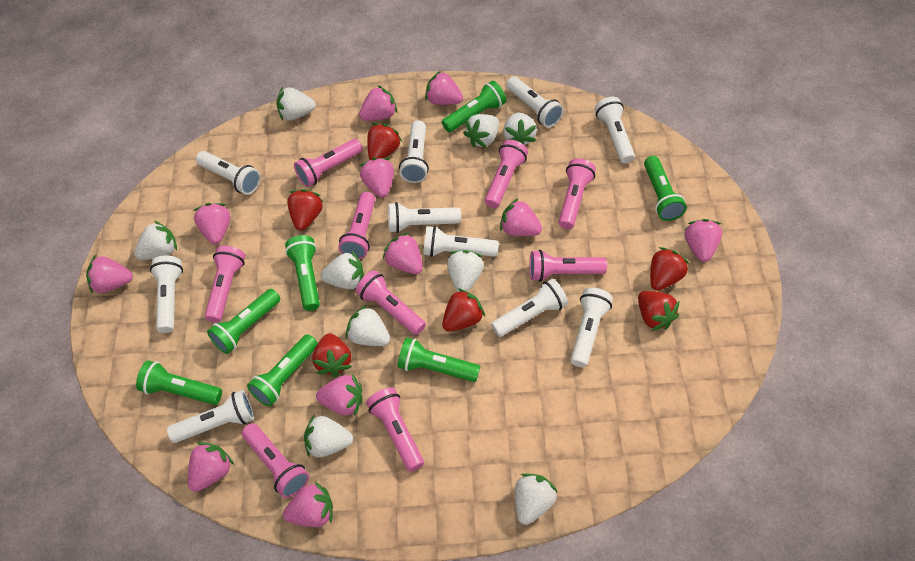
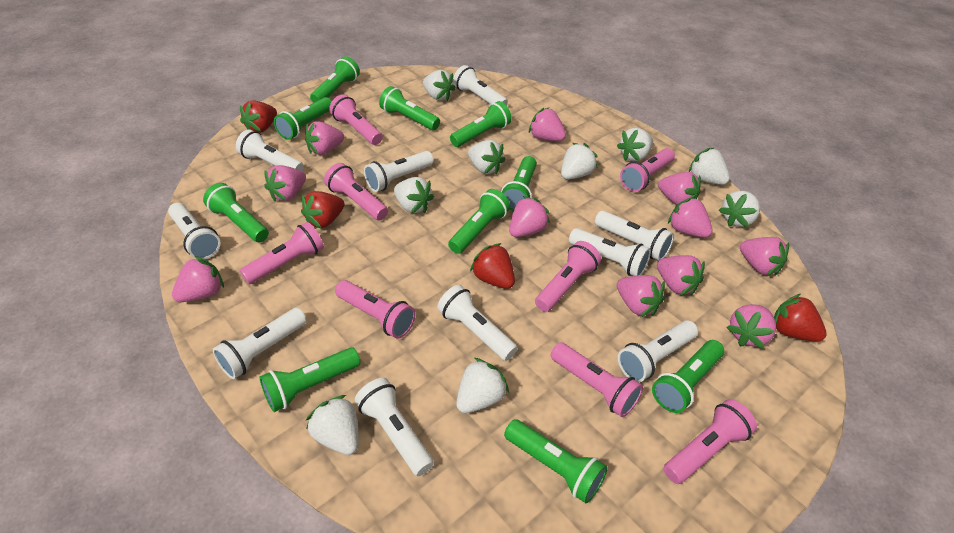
green flashlight: 7 -> 10
pink flashlight: 9 -> 8
red strawberry: 6 -> 4

